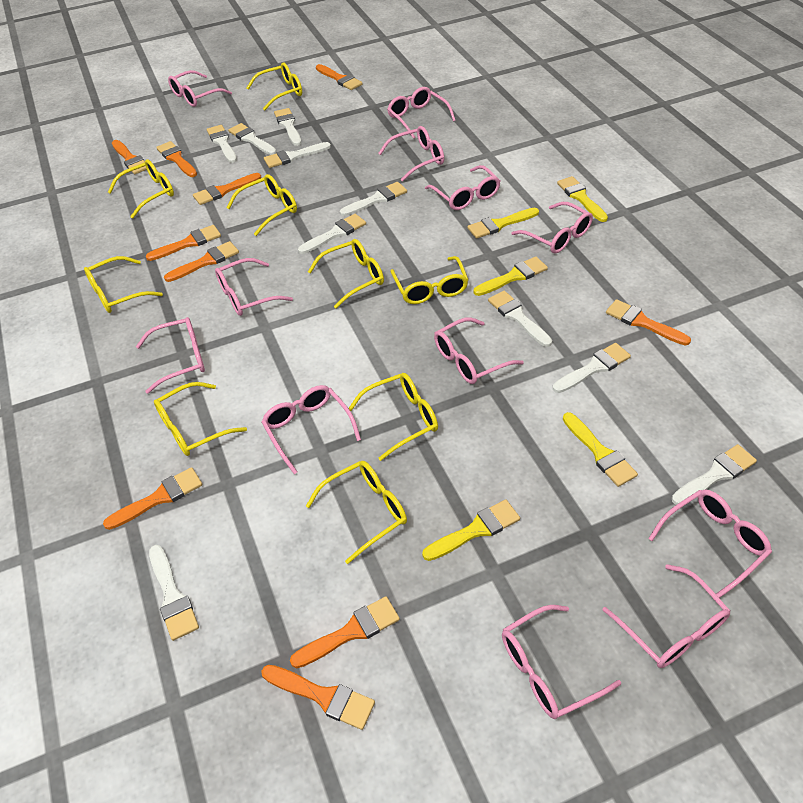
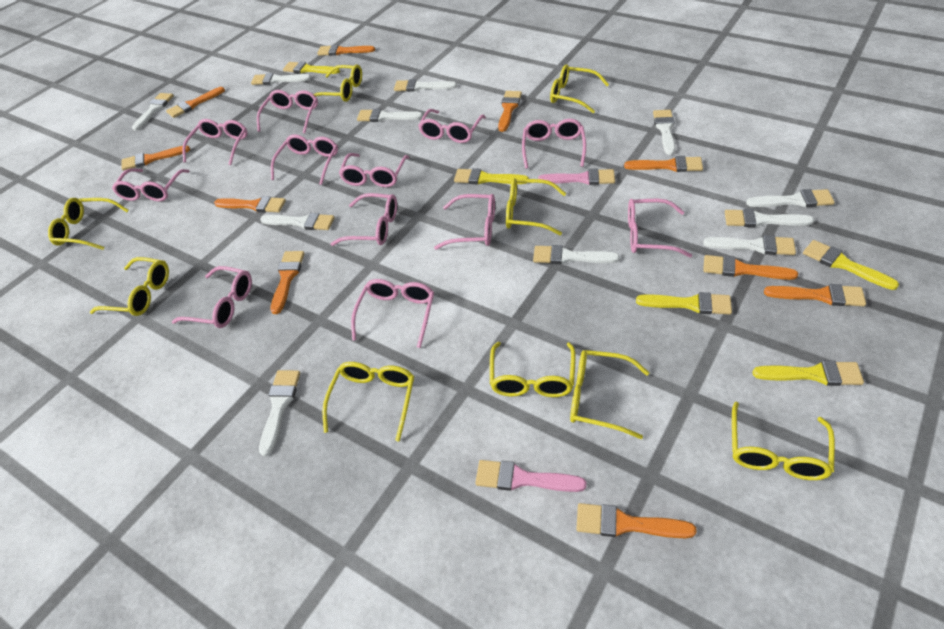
pink brush: 0 -> 2
white brush: 10 -> 11

